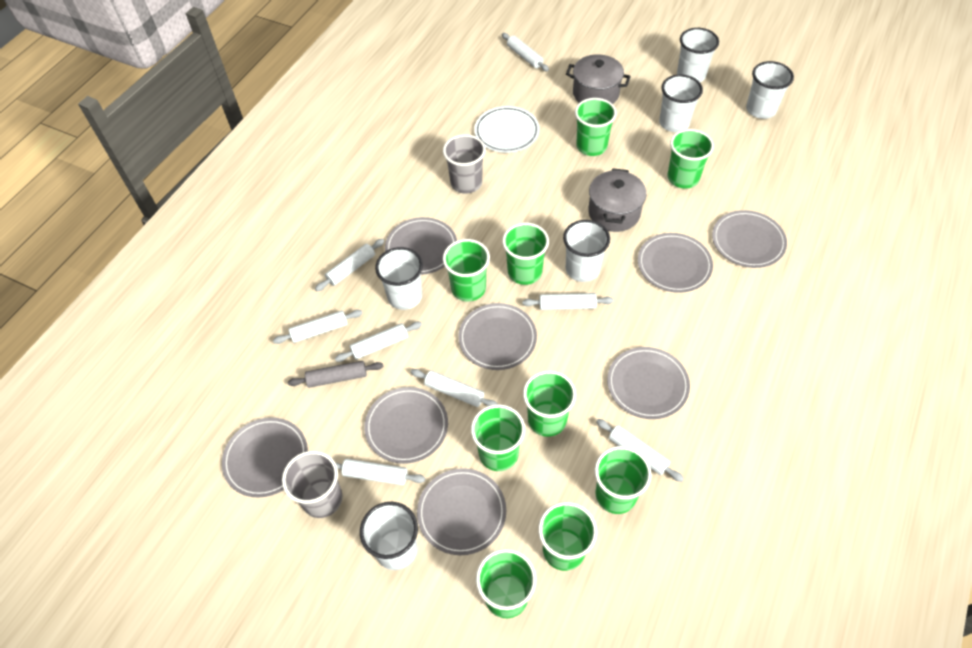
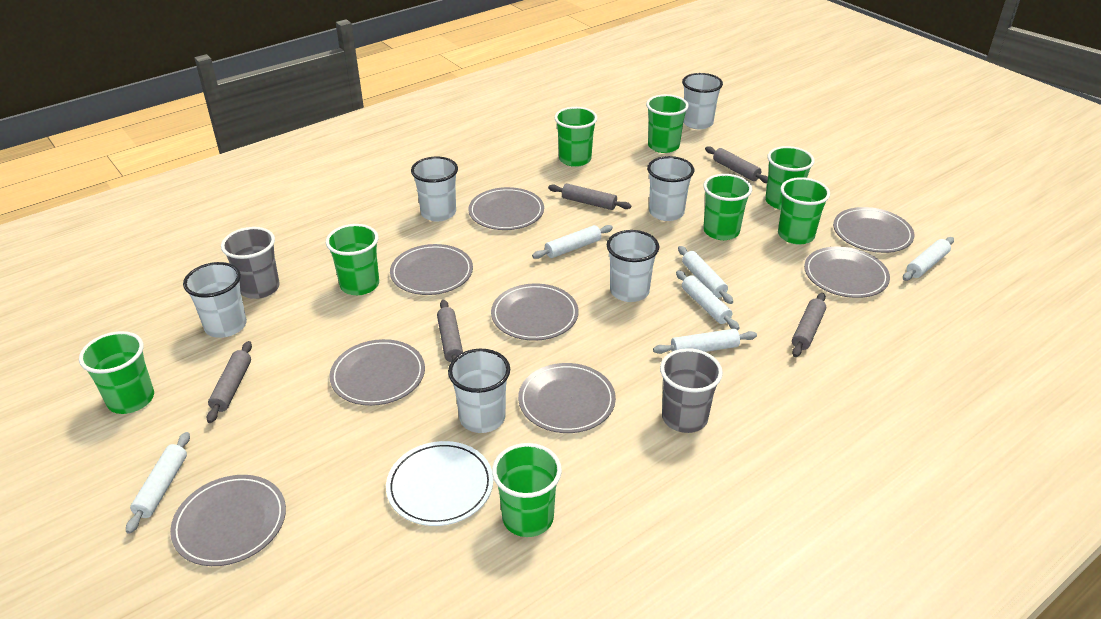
green cup: 9 -> 8
grey pot: 2 -> 0
grey rolling pin: 1 -> 5
white rolling pin: 8 -> 6

